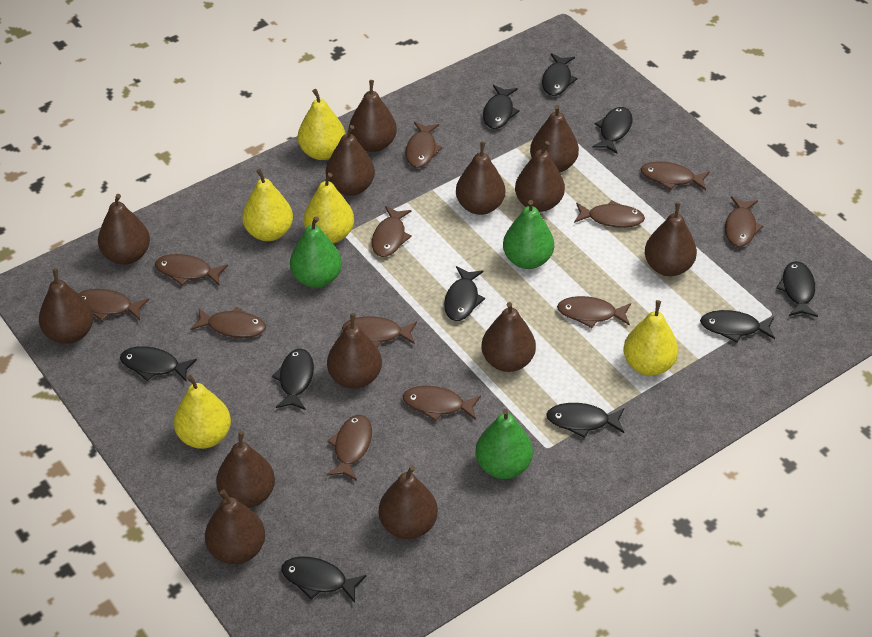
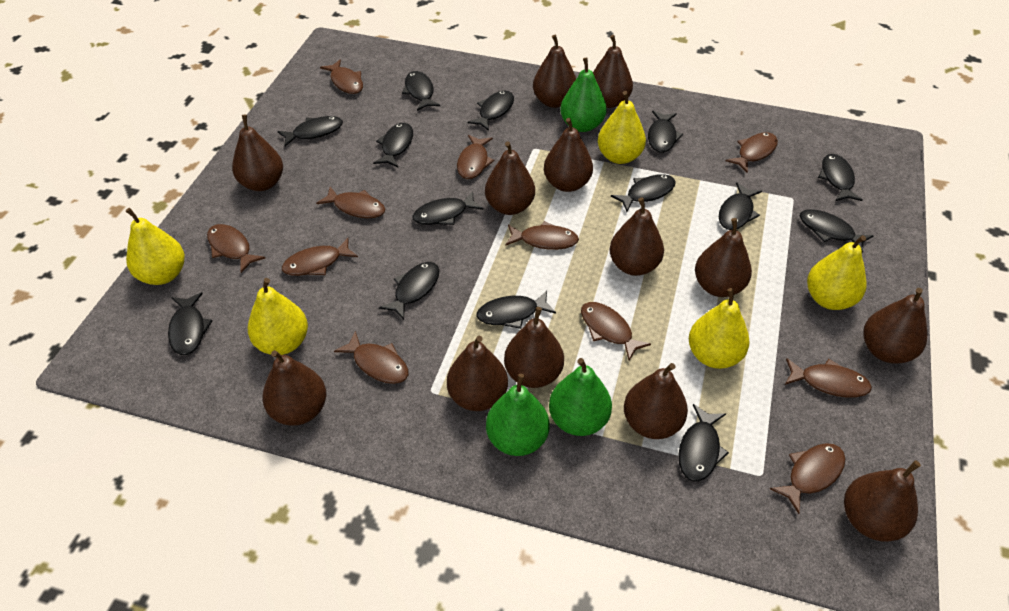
black fish: 10 -> 14
brown fish: 12 -> 11

